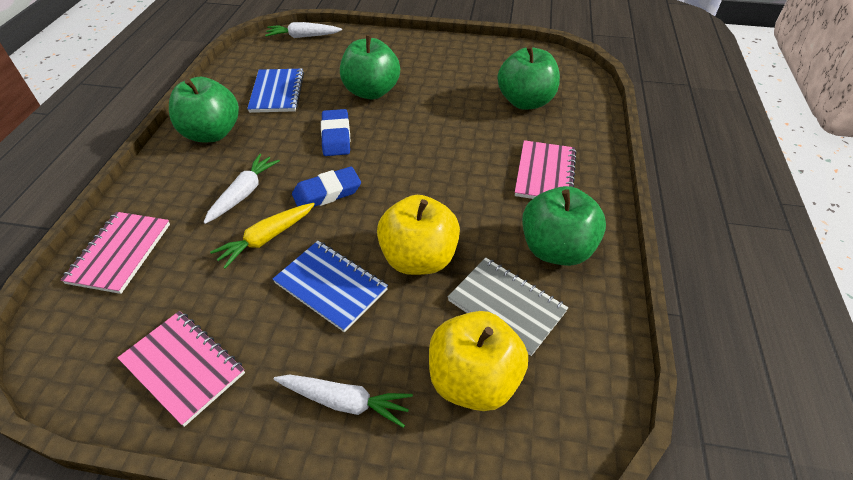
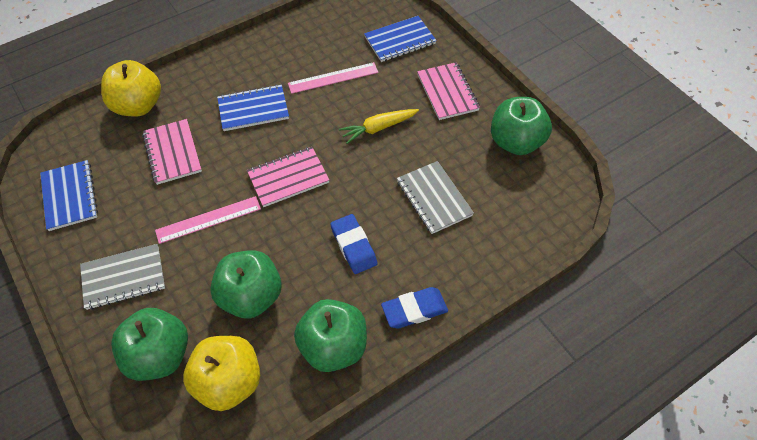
blue notebook: 2 -> 3
grey notebook: 1 -> 2
pink ruler: 0 -> 2
white carrot: 3 -> 0

